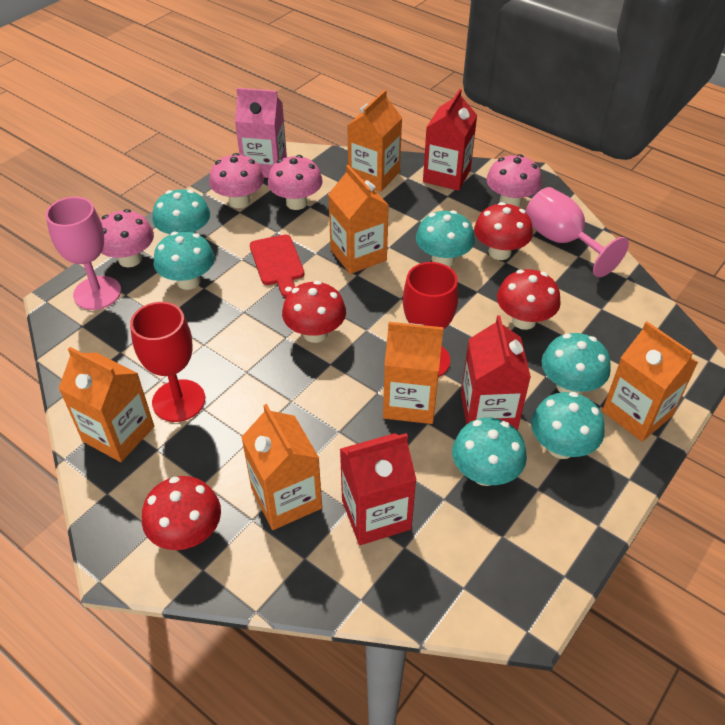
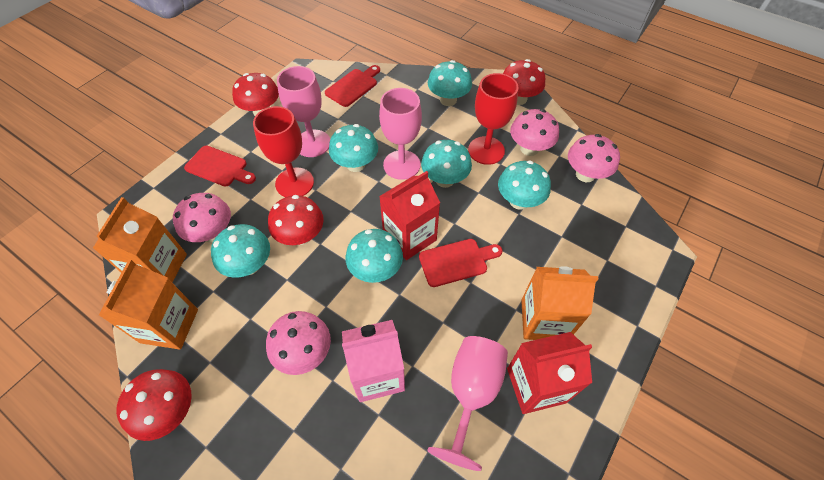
orange carton: 6 -> 3
pink goblet: 2 -> 3
red carton: 3 -> 2
red cutting board: 1 -> 3

